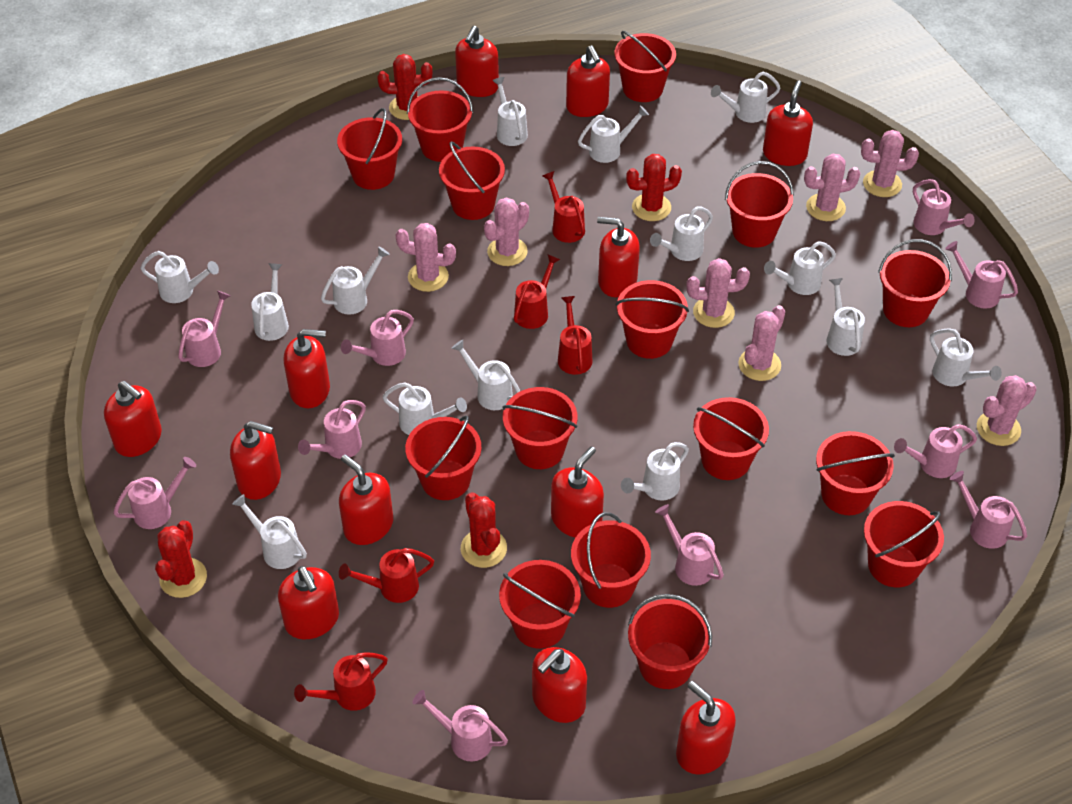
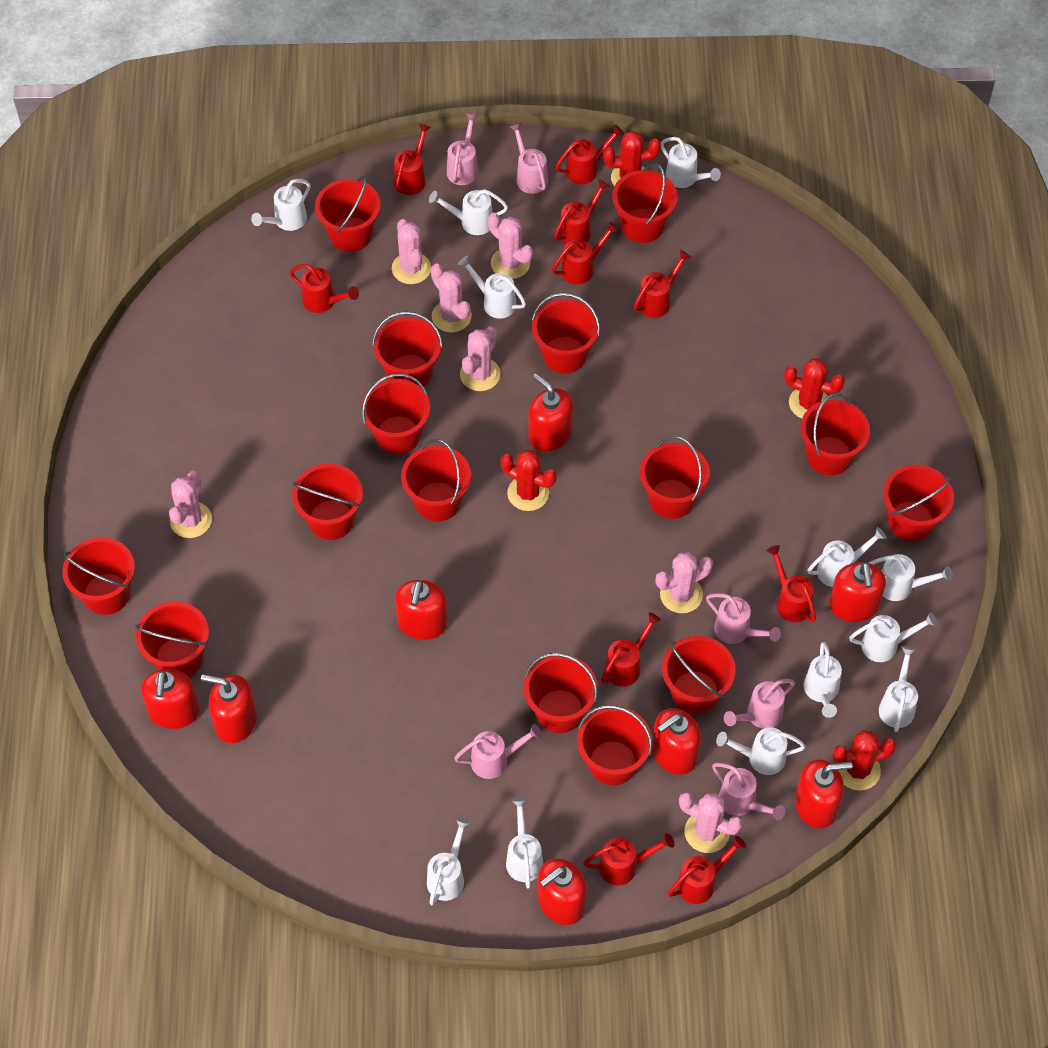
pink watering can: 10 -> 6
red soap dispenser: 12 -> 8
red watering can: 5 -> 10
white watering can: 14 -> 12

